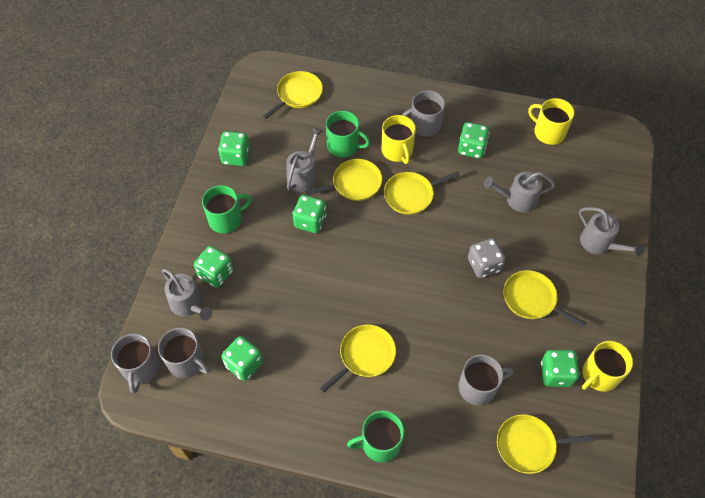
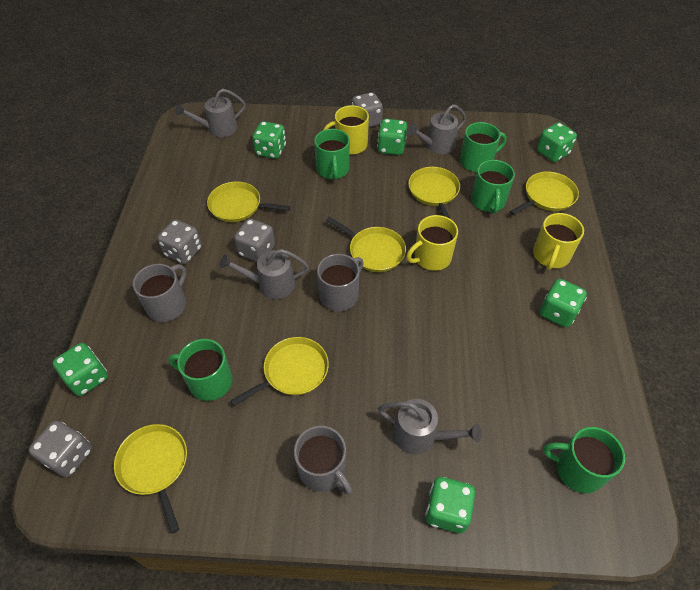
green mug: 3 -> 5
grey dice: 1 -> 4
grey mug: 4 -> 3

